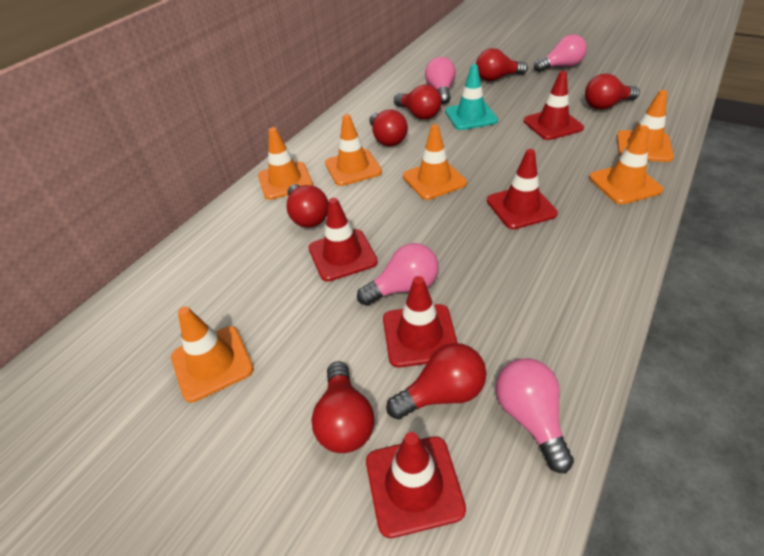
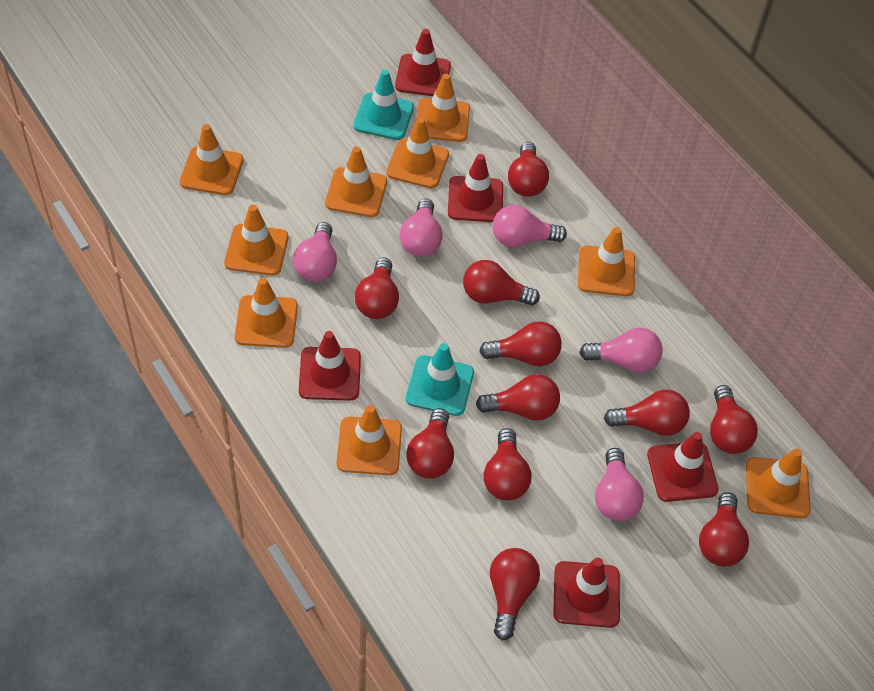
orange traffic cone: 6 -> 9
pink light bulb: 4 -> 5
red light bulb: 7 -> 11
turquoise traffic cone: 1 -> 2

